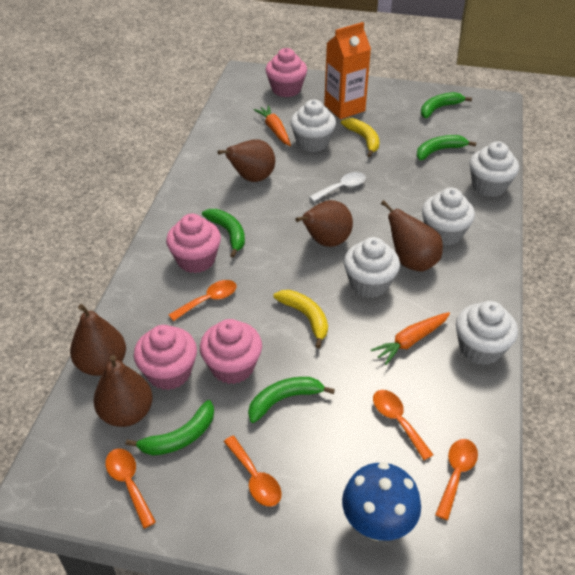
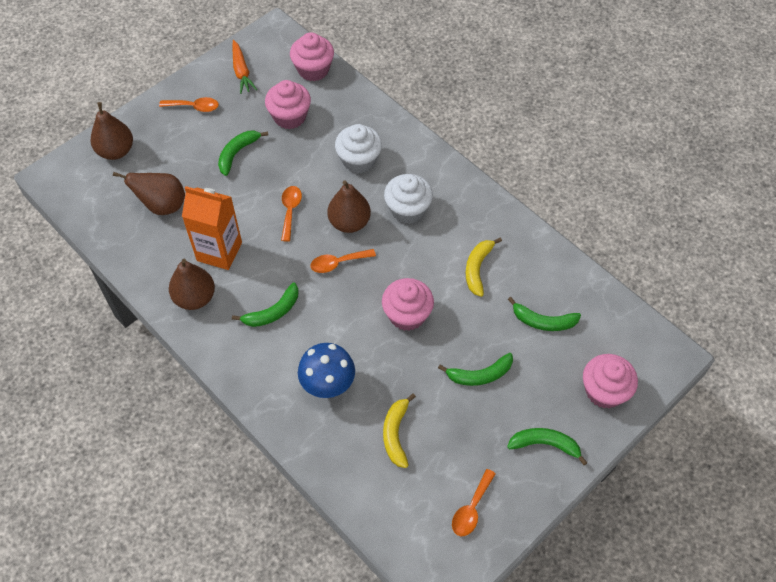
brown pear: 5 -> 4
orange carrot: 2 -> 1
orange spoon: 5 -> 4
white cupcake: 5 -> 2
white spoon: 1 -> 0

